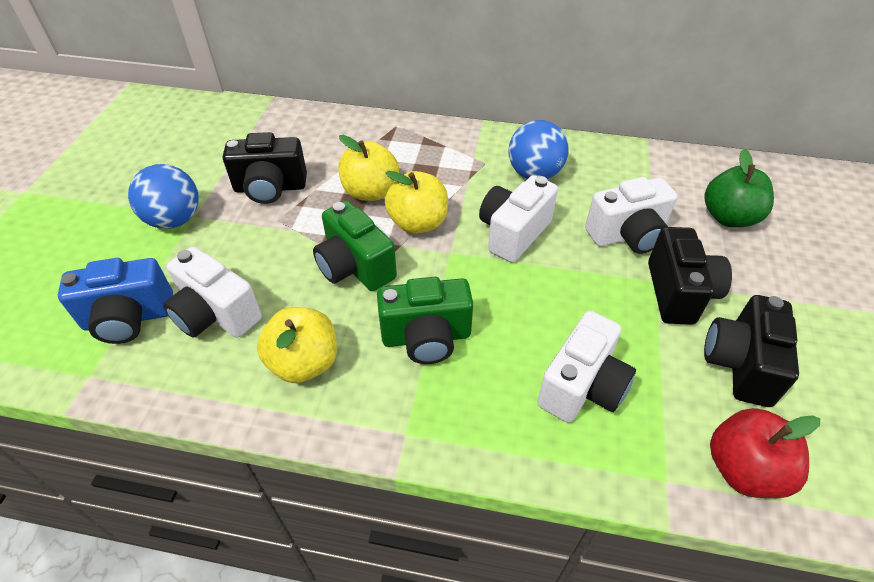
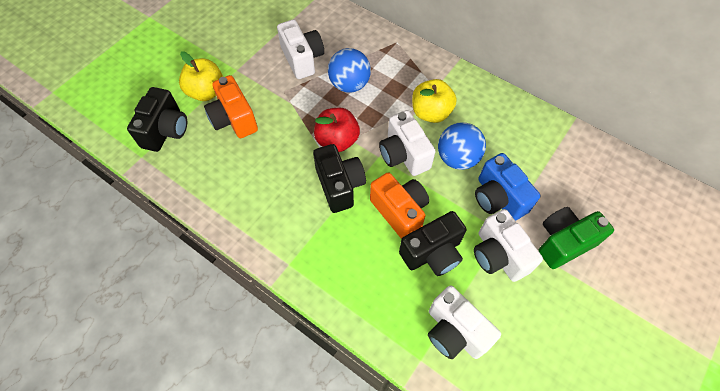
green apple: 1 -> 0
green camera: 2 -> 1
orange camera: 0 -> 2
yellow apple: 3 -> 2

